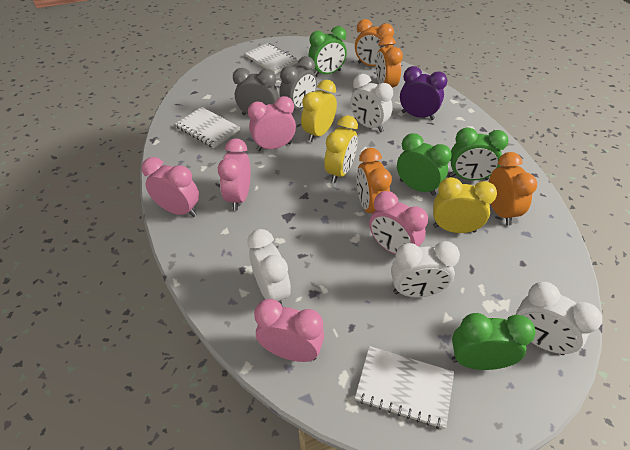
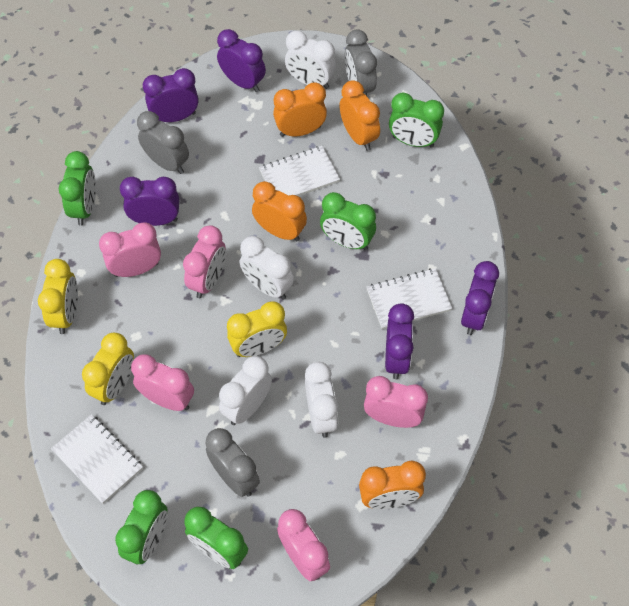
green clock: 4 -> 5
grey clock: 2 -> 3
purple clock: 1 -> 5

